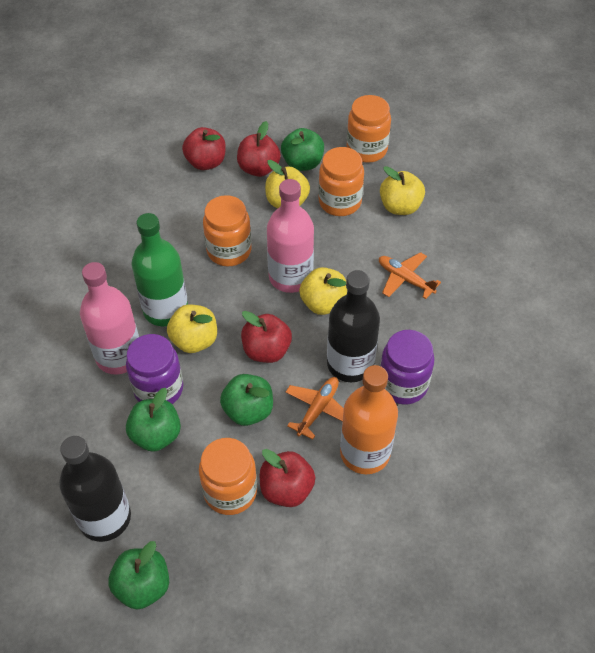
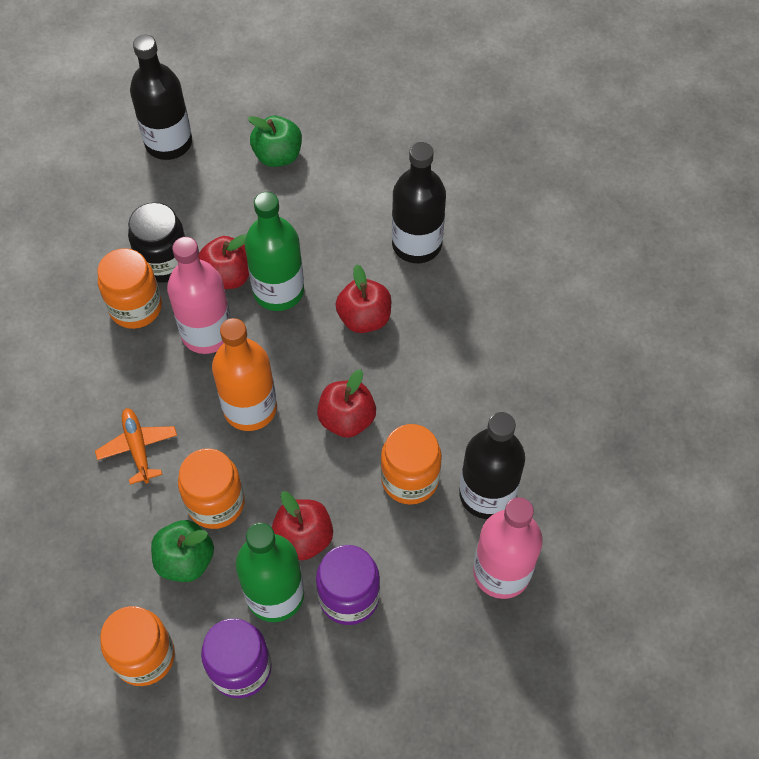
black bottle: 2 -> 3
black jar: 0 -> 1
green apple: 4 -> 2
green bottle: 1 -> 2
orange plane: 2 -> 1
yellow apple: 4 -> 0

